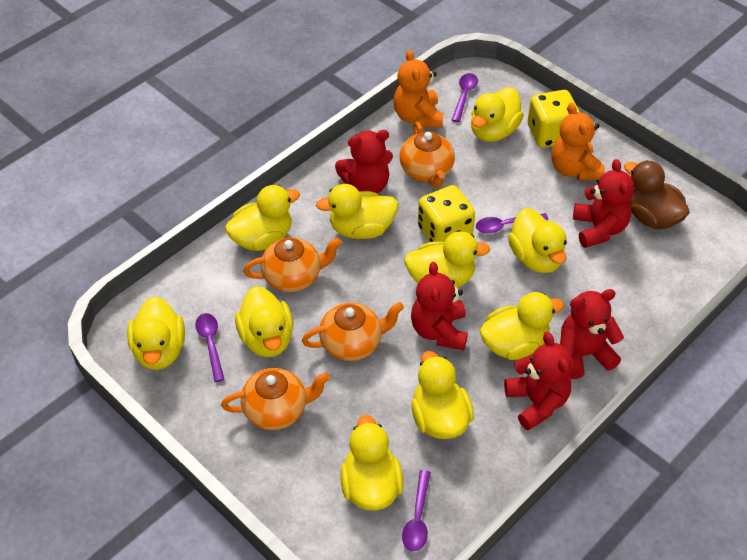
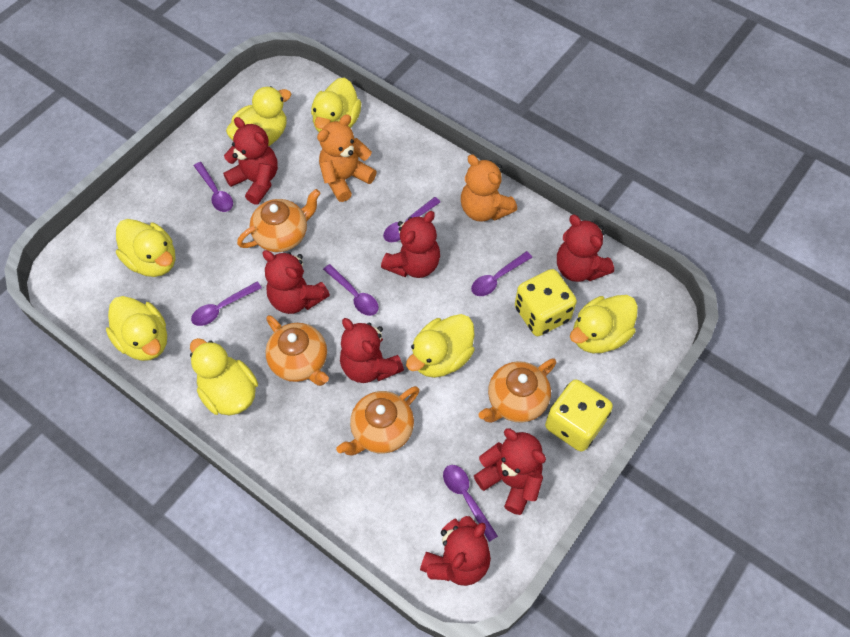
brown duck: 1 -> 0
purple spoon: 4 -> 6
red teddy bear: 5 -> 7
yellow duck: 10 -> 7

